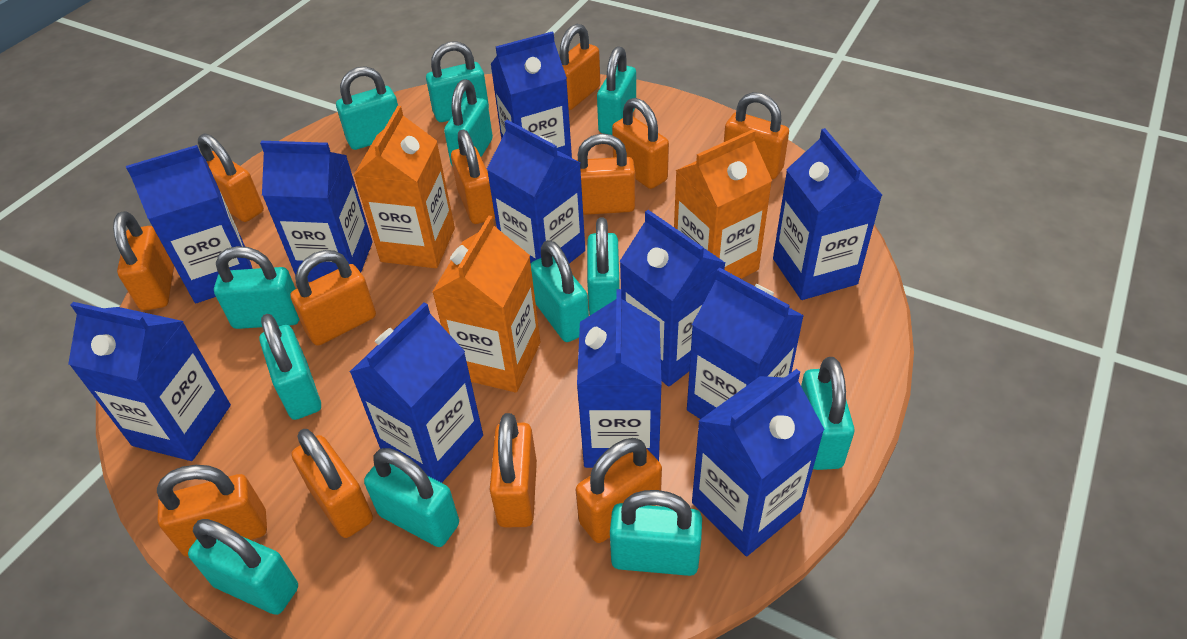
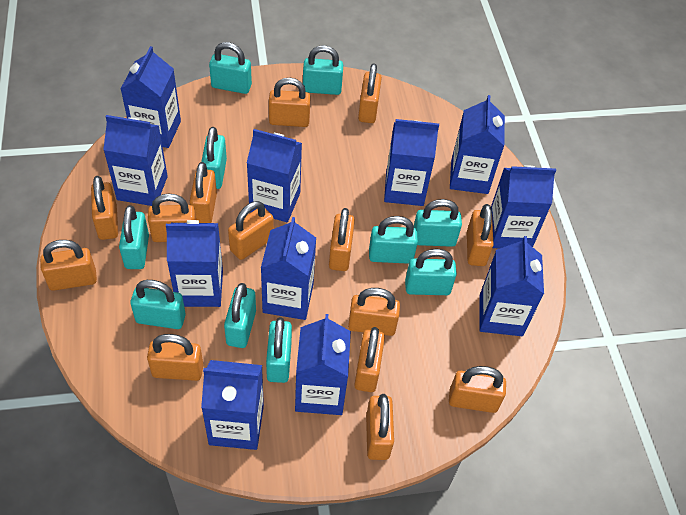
orange carton: 3 -> 0
orange padlock: 12 -> 14
turquoise padlock: 12 -> 10

